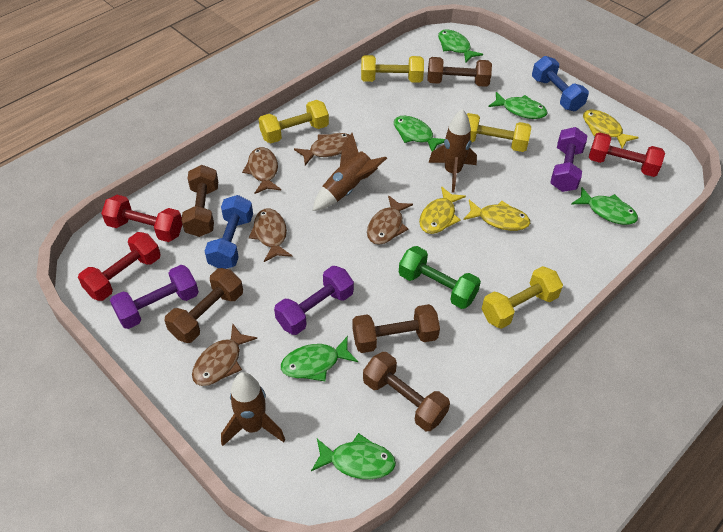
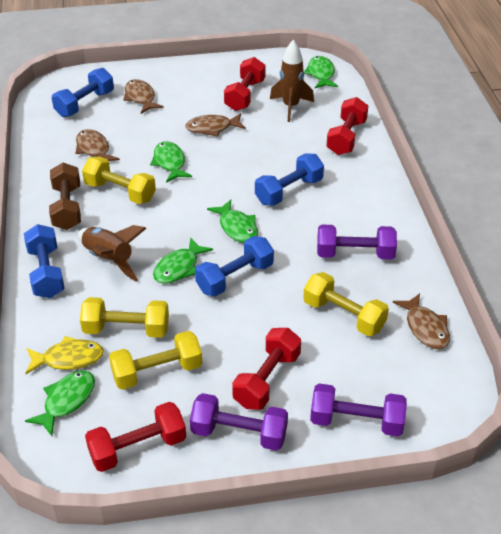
blue dumbbell: 2 -> 4
brown dumbbell: 5 -> 1
brown fish: 5 -> 4
brown rocket: 3 -> 2
green dumbbell: 1 -> 0
green fish: 6 -> 5
red dumbbell: 3 -> 4
yellow fish: 3 -> 1

